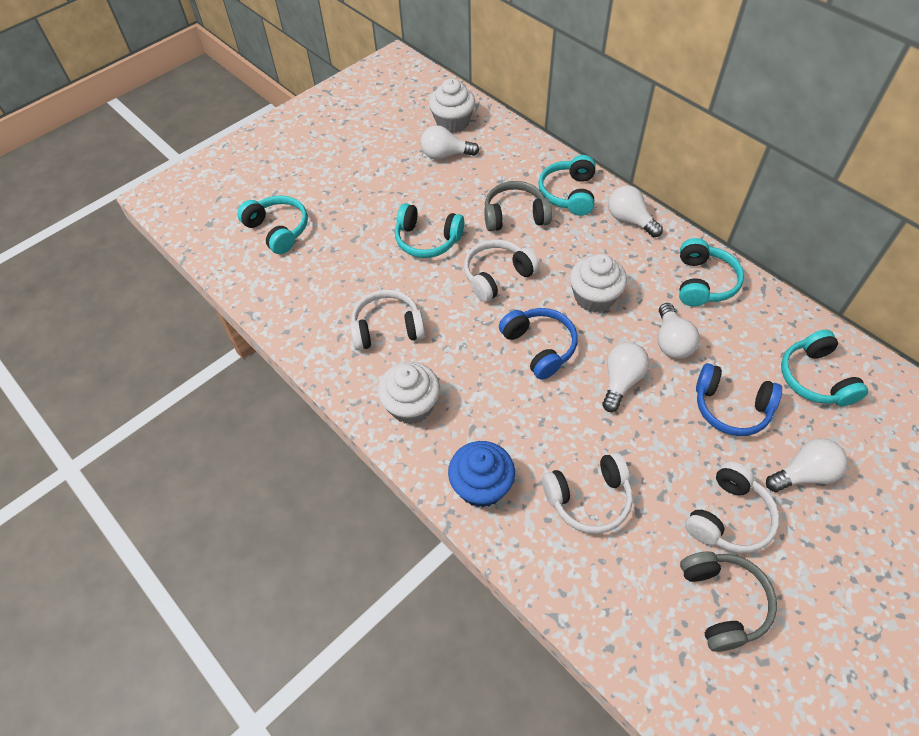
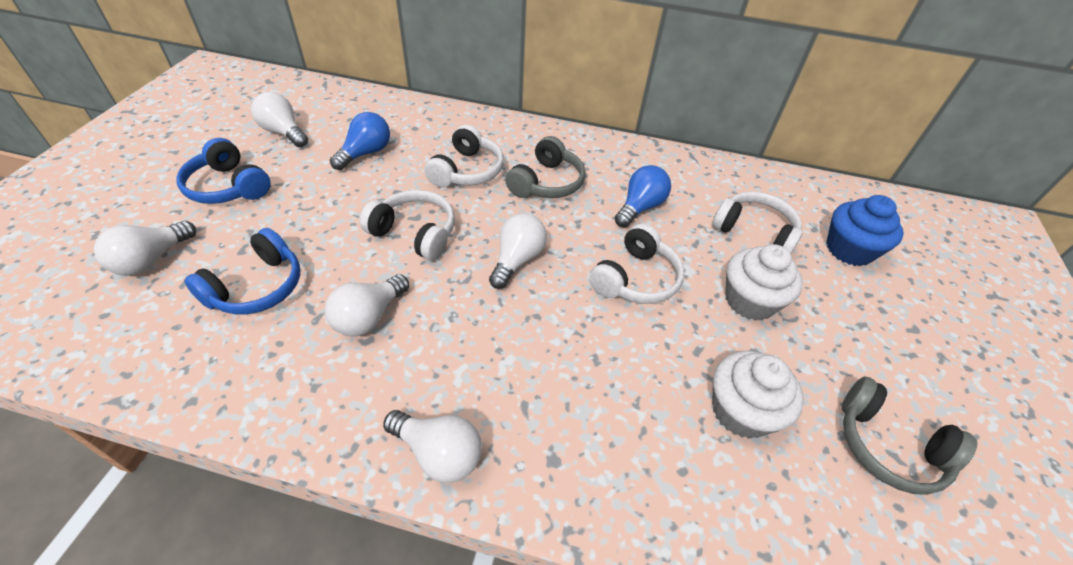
blue light bulb: 0 -> 2
turquoise headphones: 5 -> 0
white cupcake: 3 -> 2

